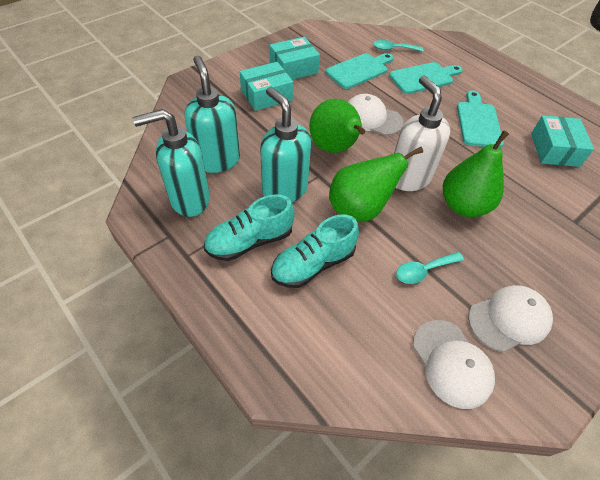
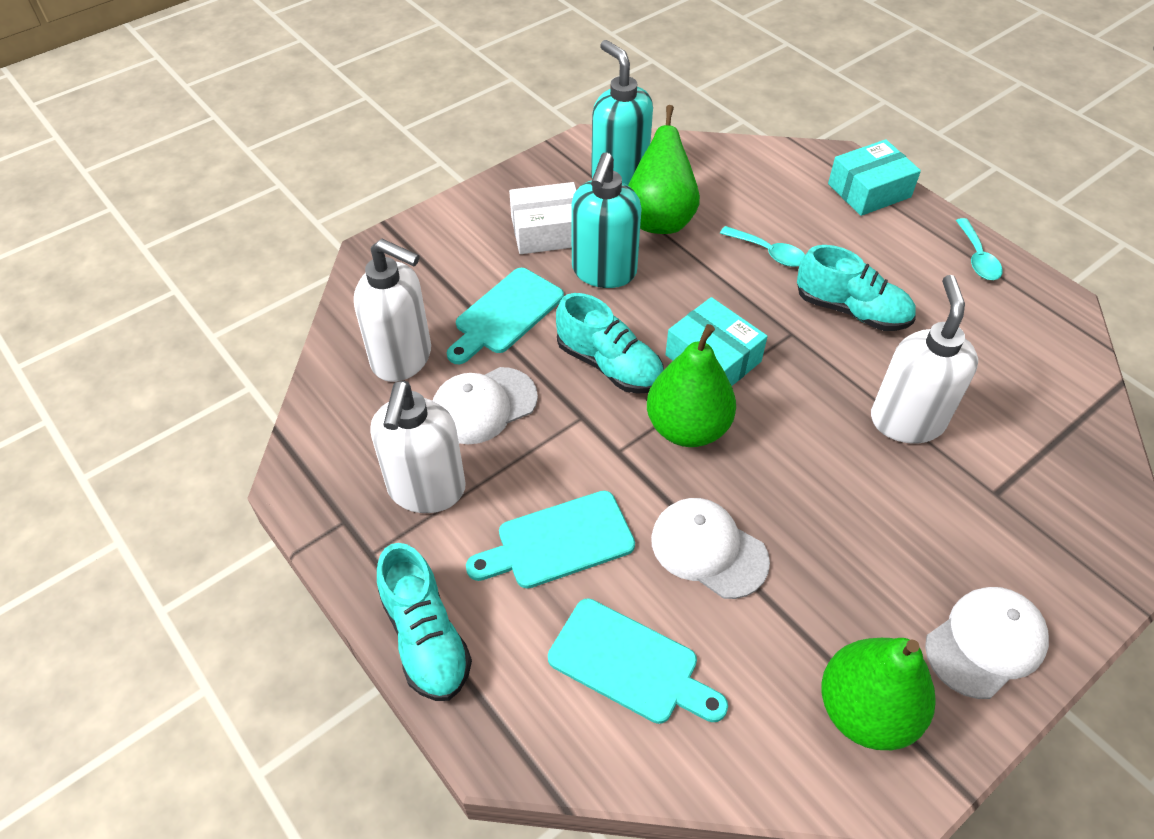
turquoise box: 3 -> 2
turquoise shoe: 2 -> 3
turquoise soap dispenser: 3 -> 2
white box: 0 -> 1
white soap dispenser: 1 -> 3

